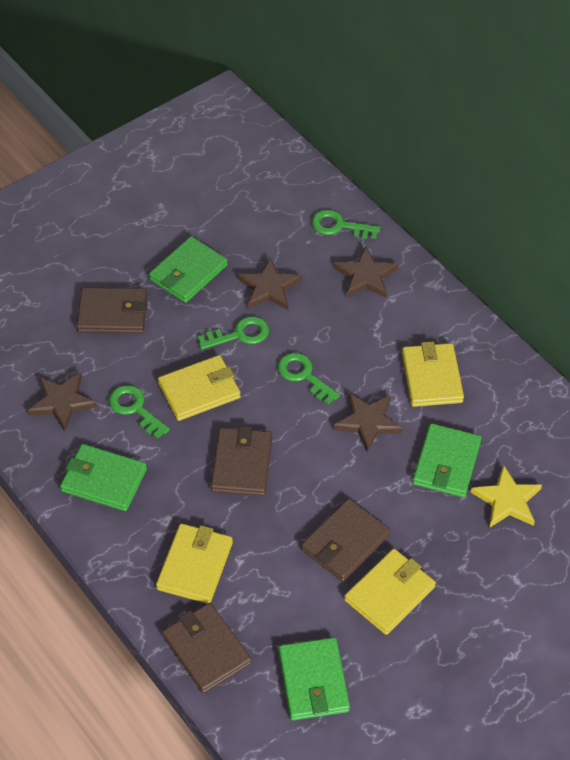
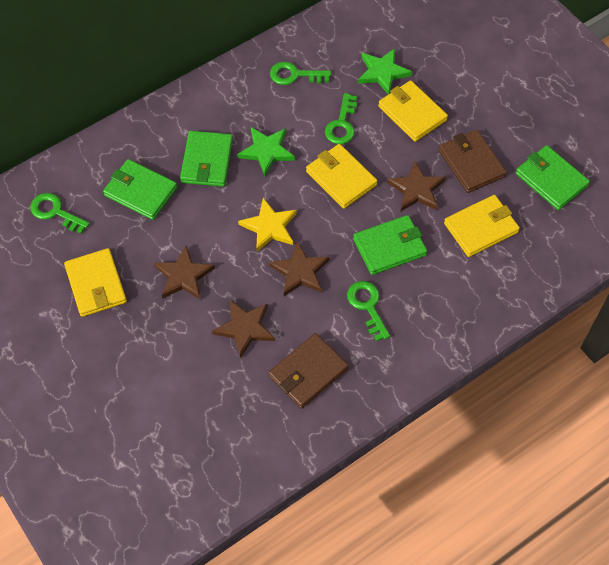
brown wallet: 4 -> 2
green star: 0 -> 2

